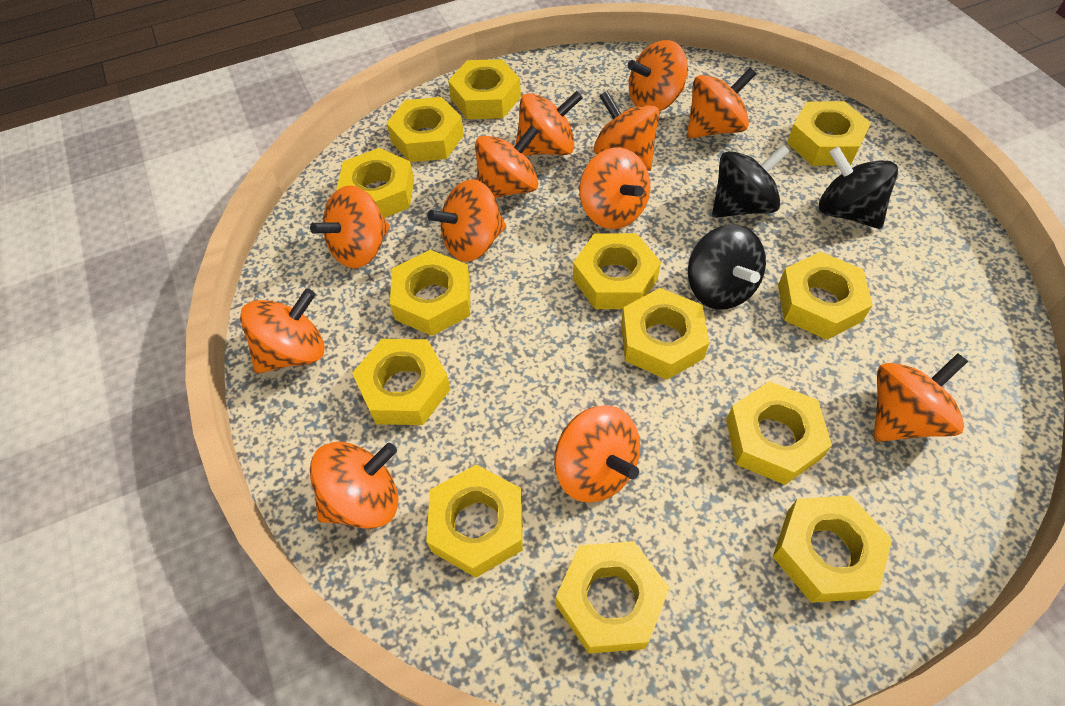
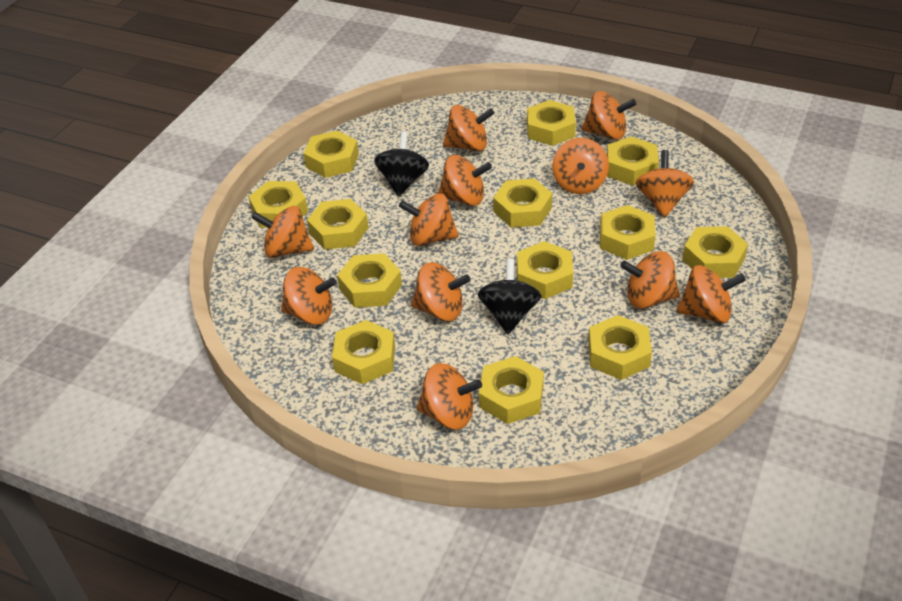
black spinning top: 3 -> 2

